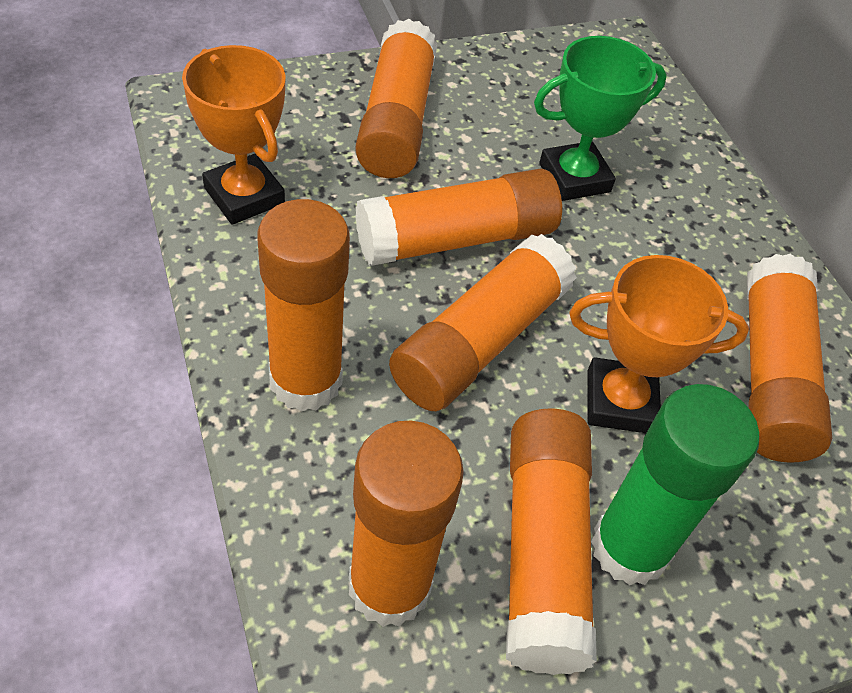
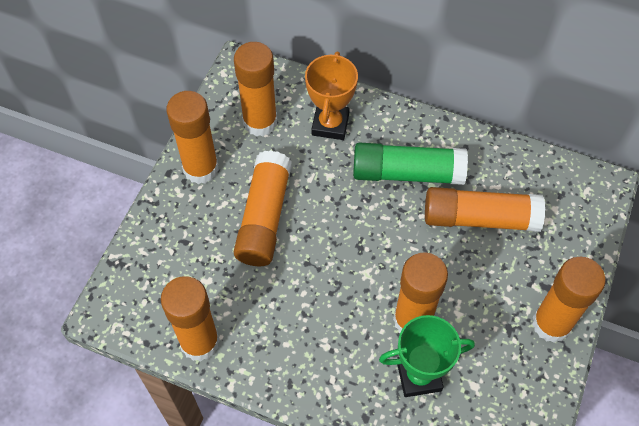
orange trophy: 2 -> 1

